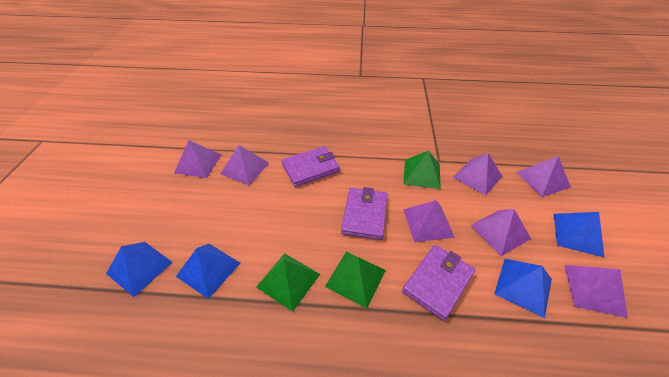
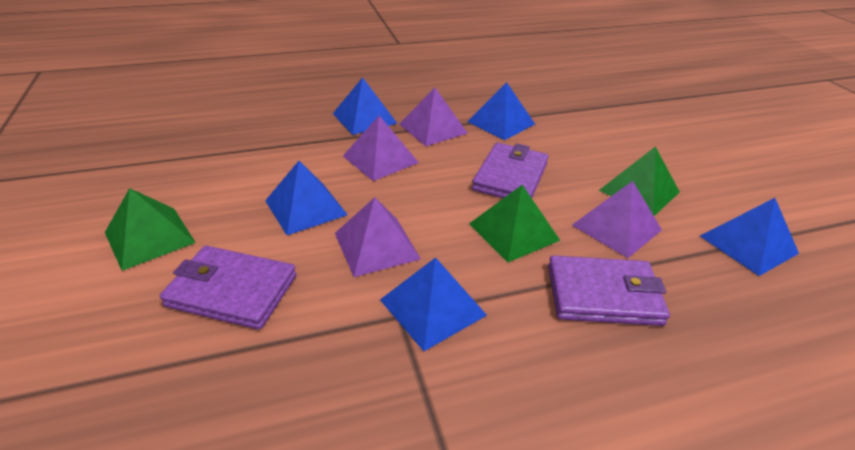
blue pyramid: 4 -> 5
purple pyramid: 7 -> 4

